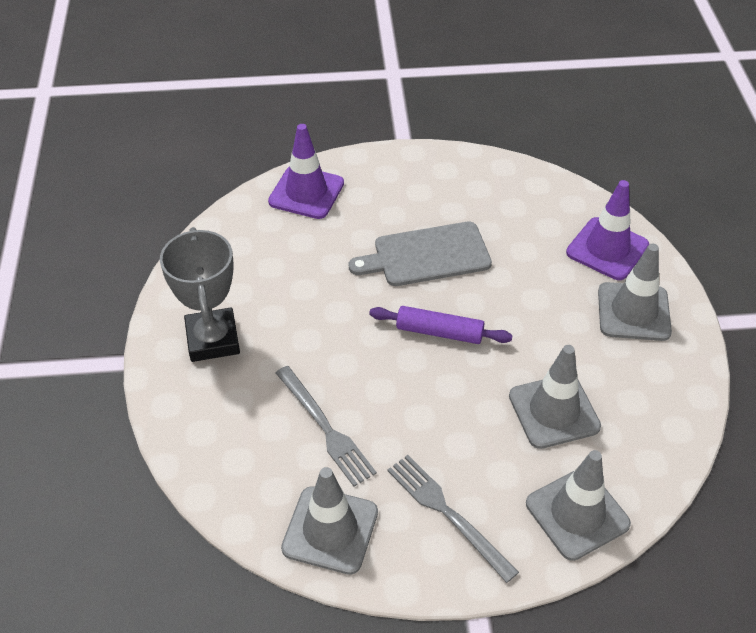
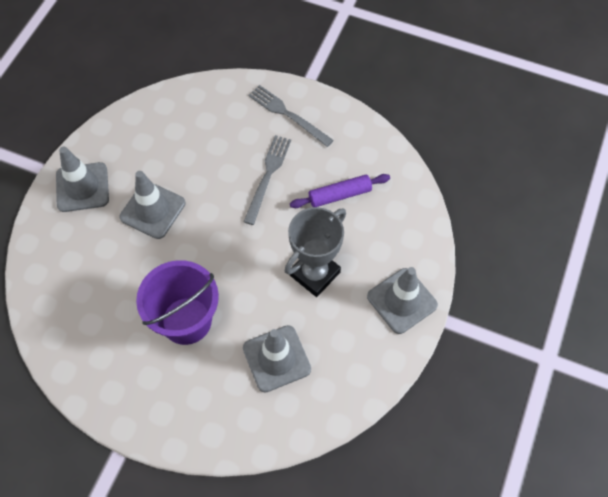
grey cutting board: 1 -> 0
purple bucket: 0 -> 1
purple traffic cone: 2 -> 0

